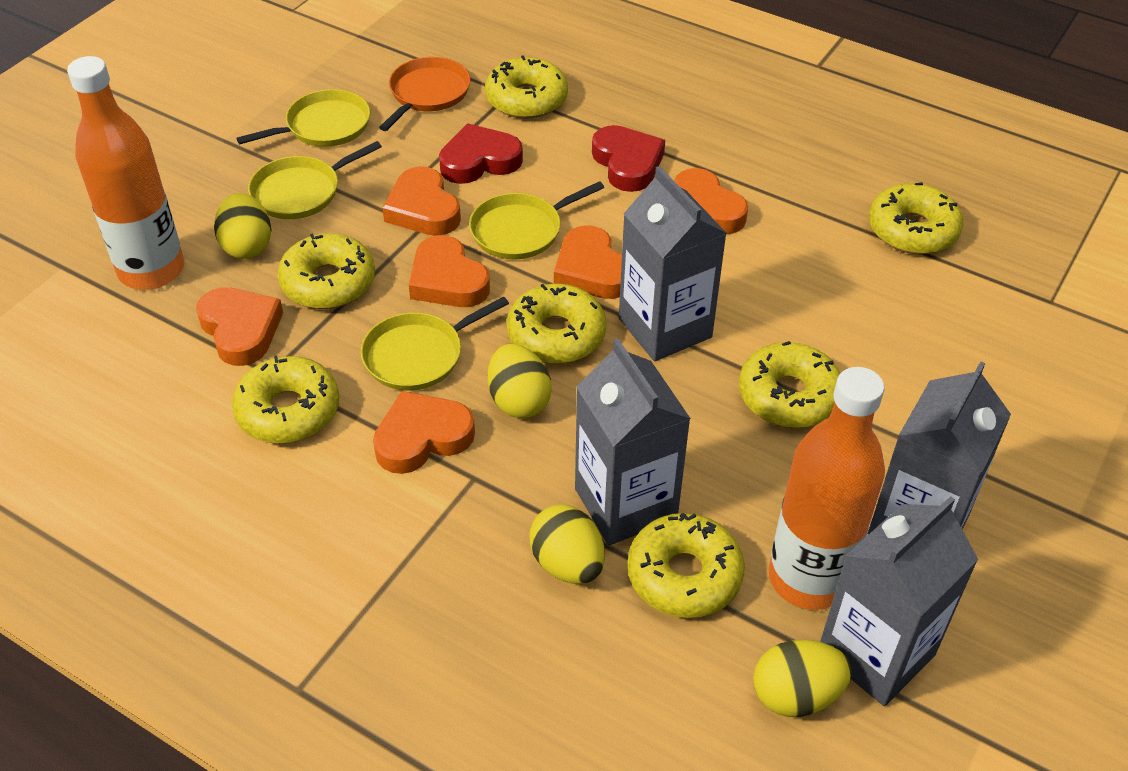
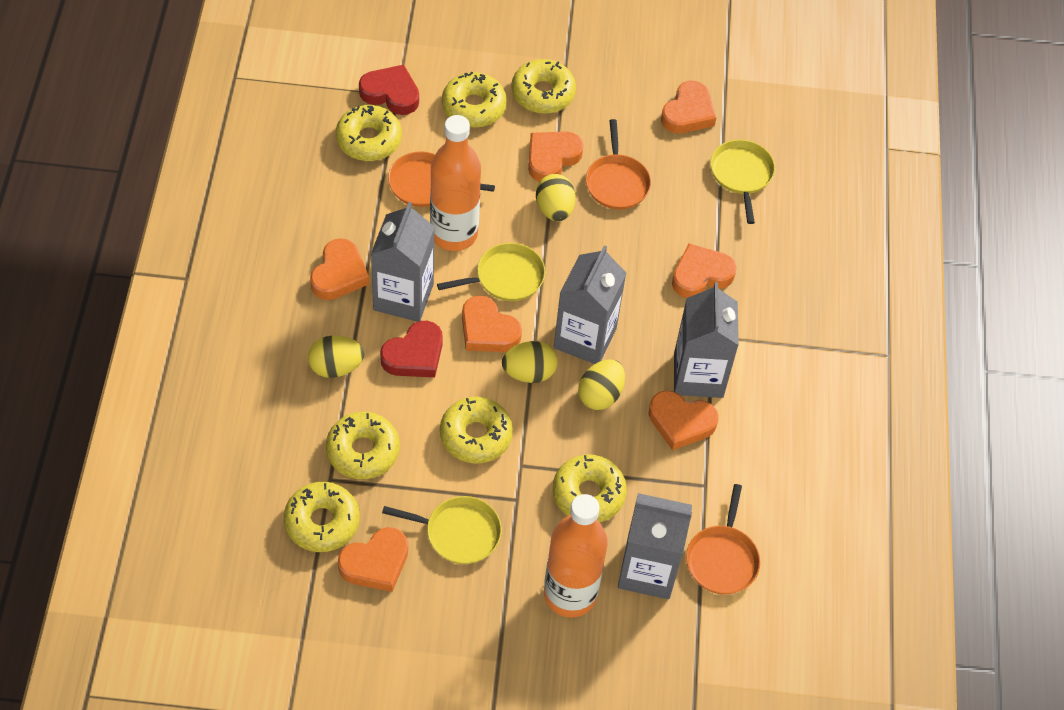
orange heart: 6 -> 7
orange pan: 1 -> 3
yellow pan: 4 -> 3

